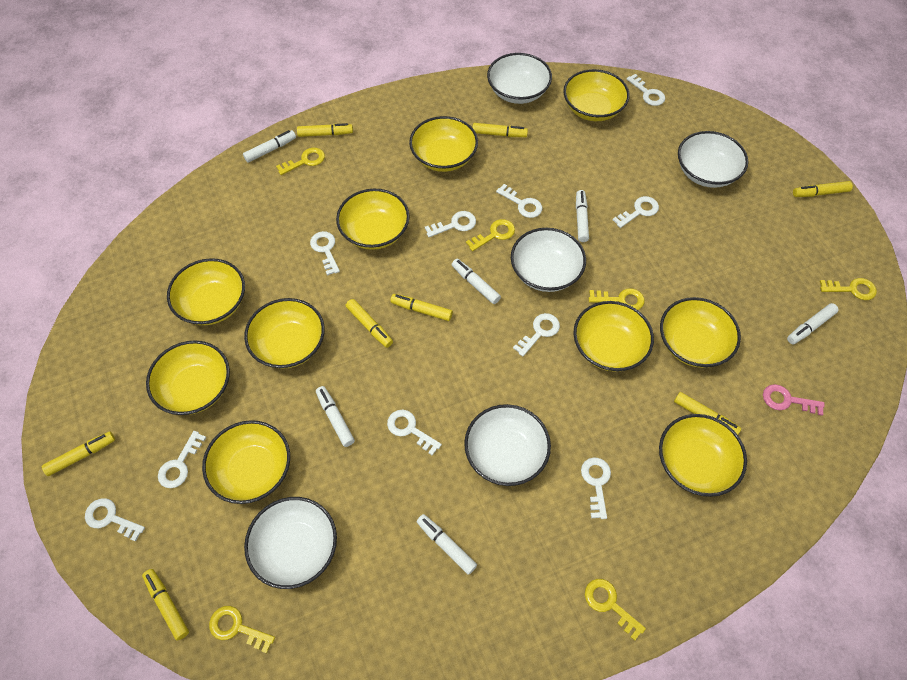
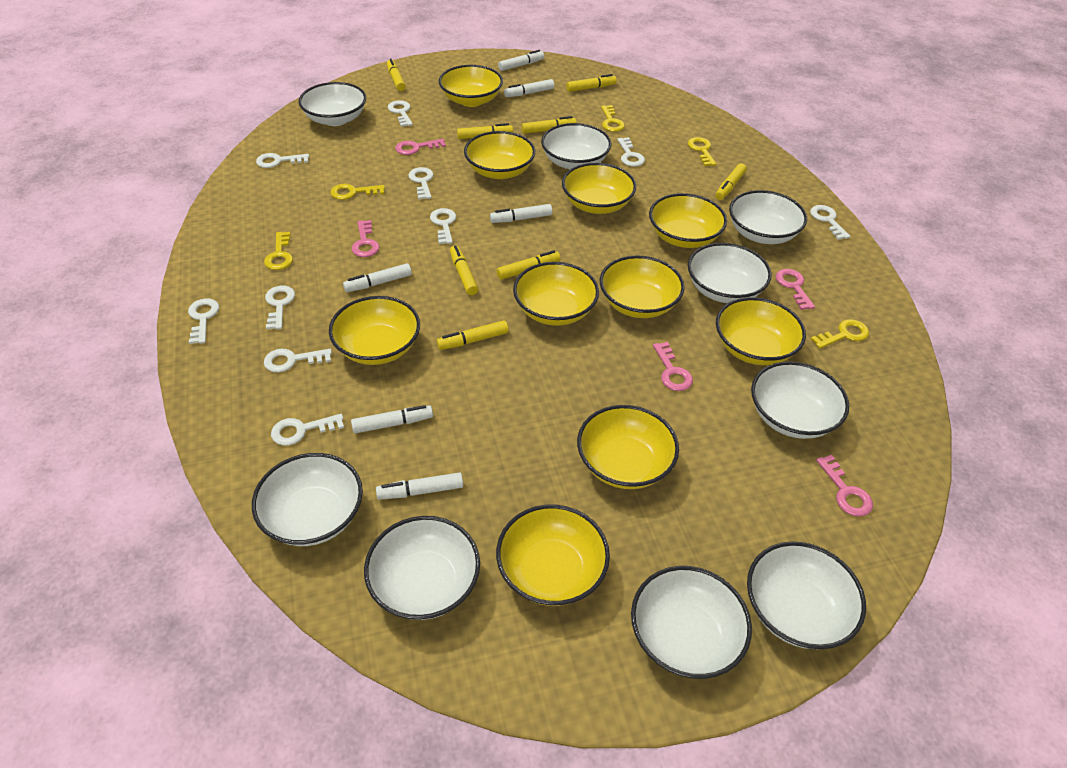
pink key: 1 -> 5
white bowl: 5 -> 9
yellow key: 6 -> 5

